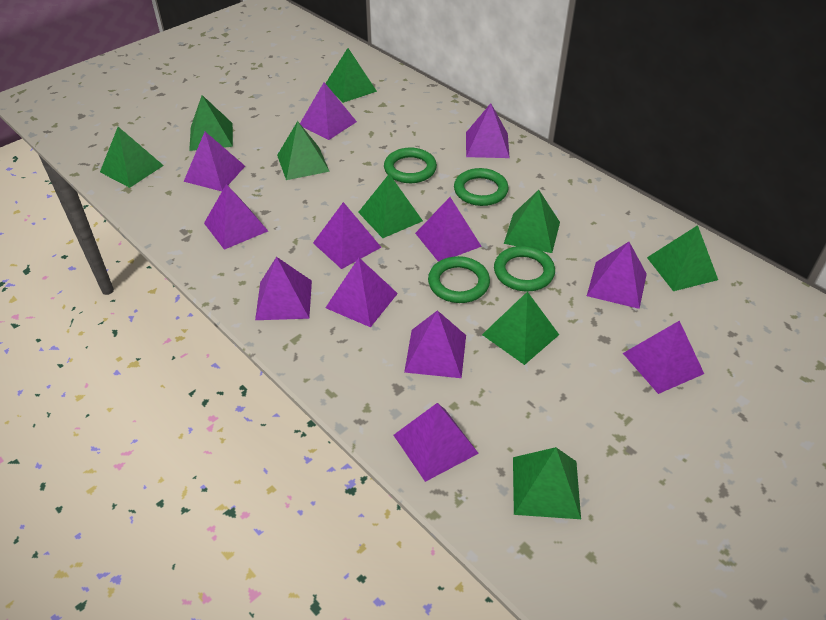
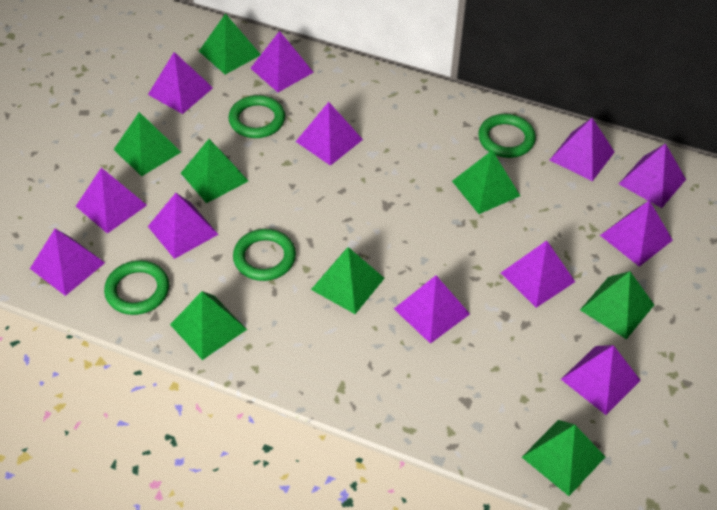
green pyramid: 9 -> 8

